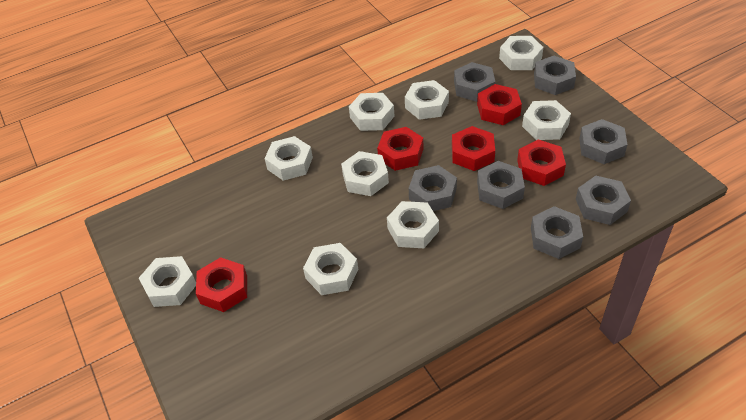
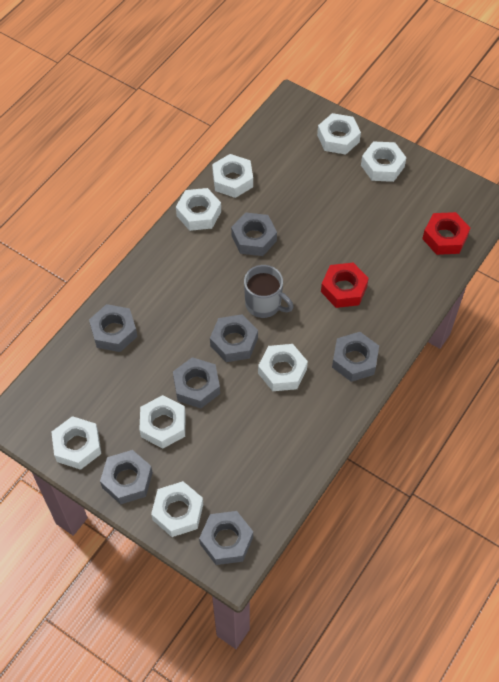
grey mug: 0 -> 1
red nut: 5 -> 2
white nut: 9 -> 8

